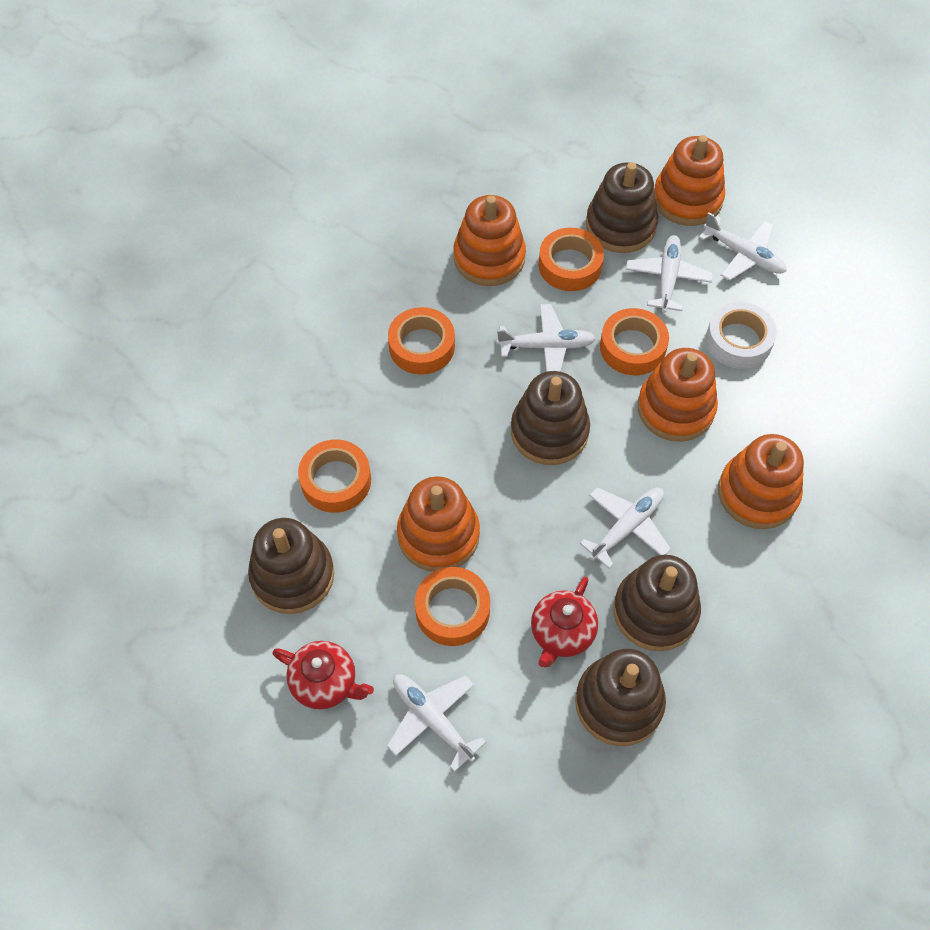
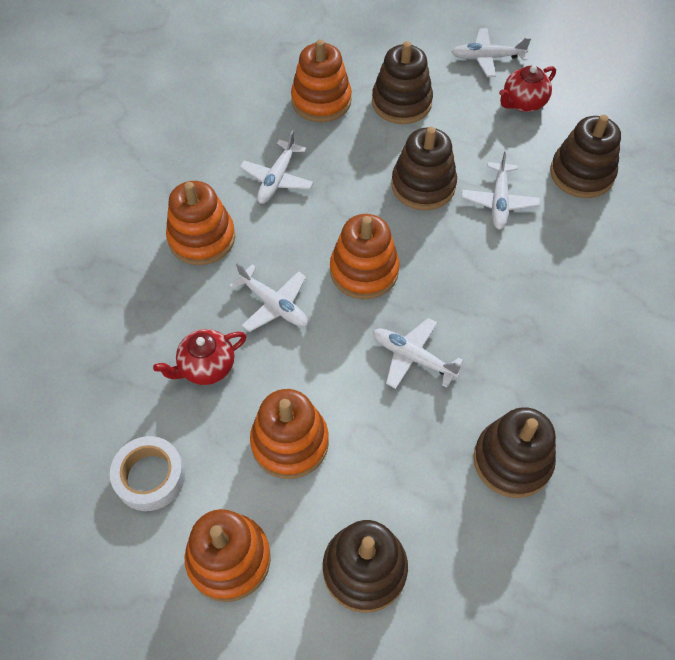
orange tape: 5 -> 0

